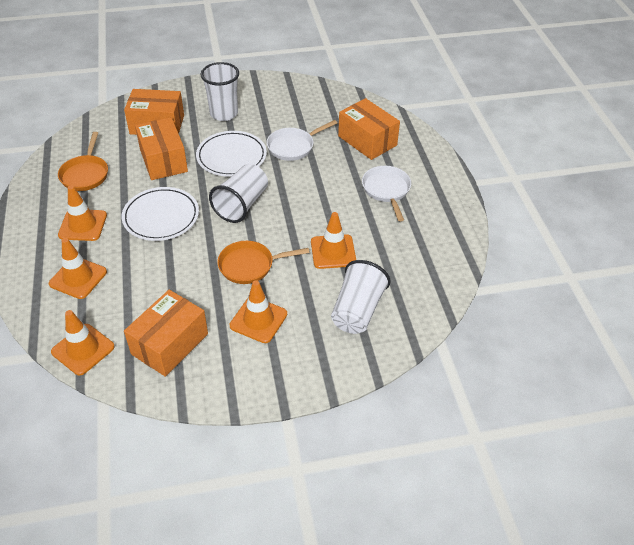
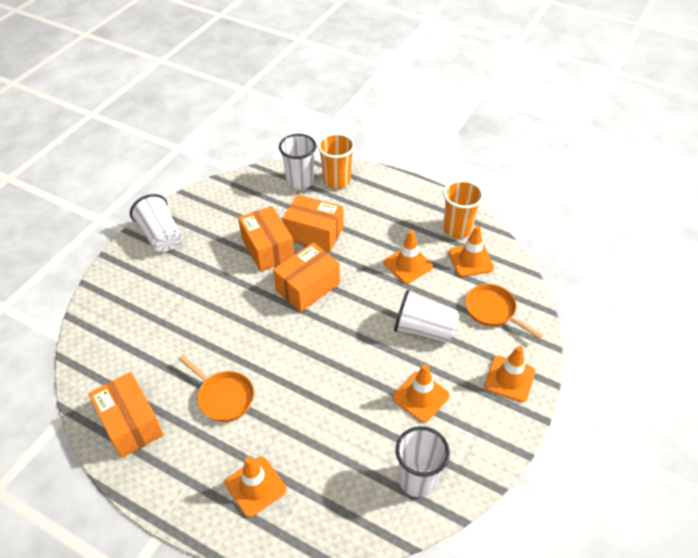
orange cup: 0 -> 2
white cup: 3 -> 4
white pan: 2 -> 0
white plate: 2 -> 0

